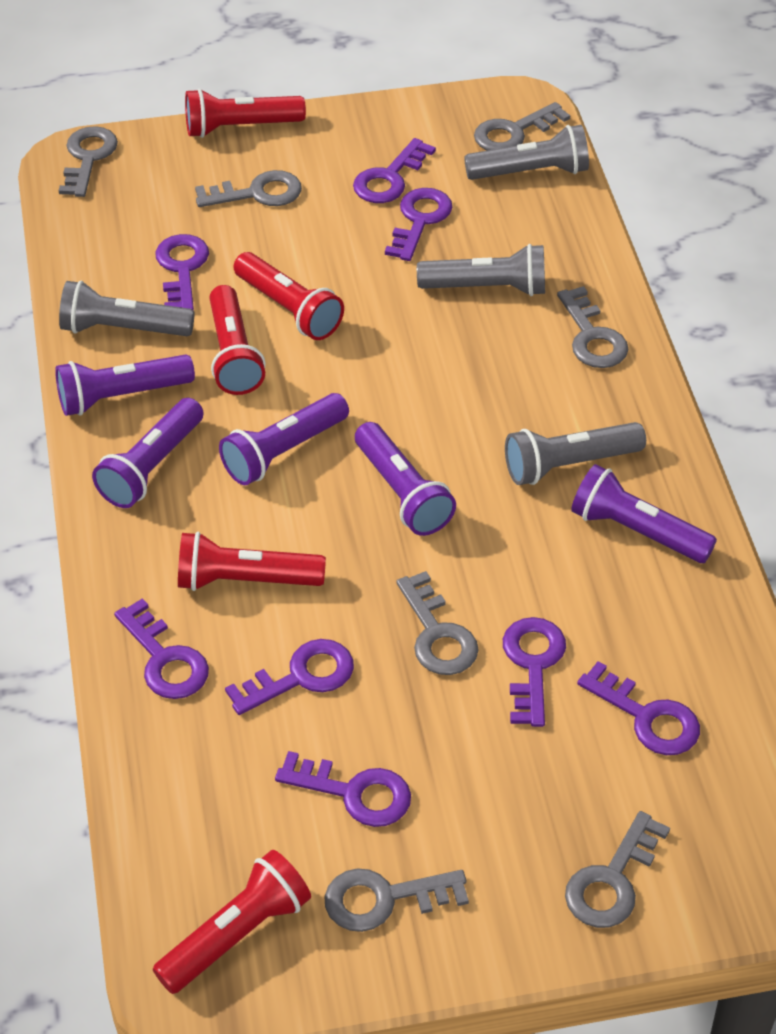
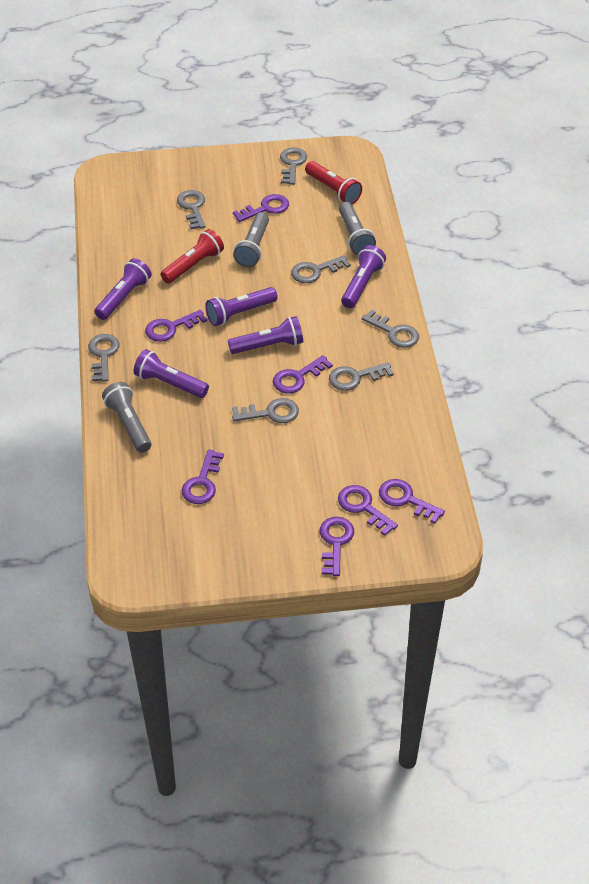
grey flashlight: 4 -> 3
purple key: 8 -> 7
red flashlight: 5 -> 2

